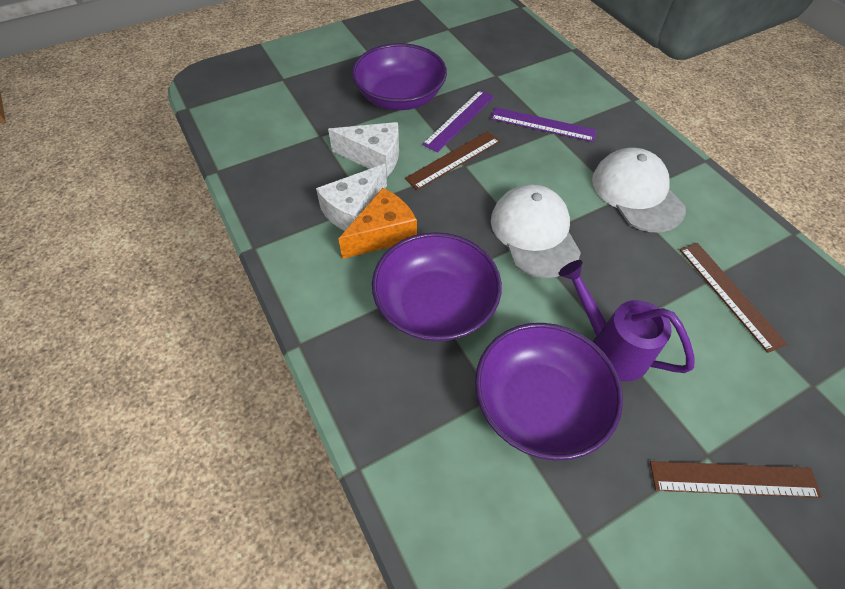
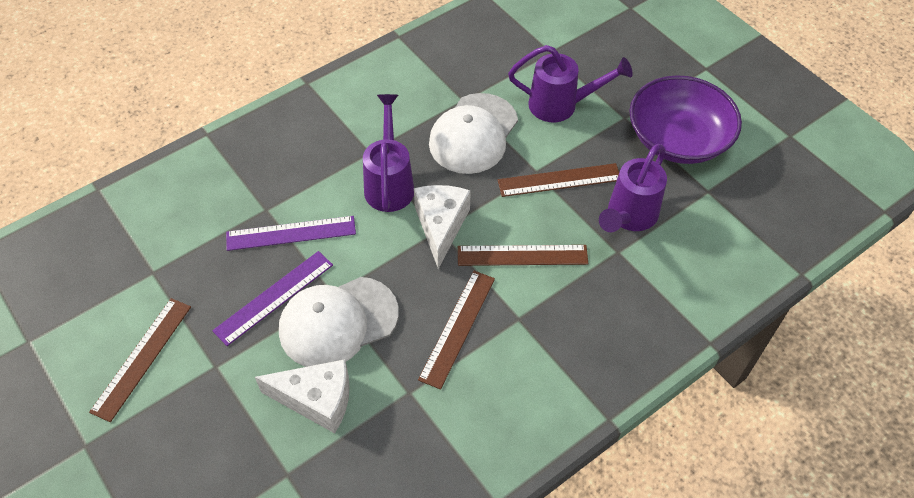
brown ruler: 3 -> 4
orange cheese: 1 -> 0
purple bowl: 3 -> 1
purple watering can: 1 -> 3

